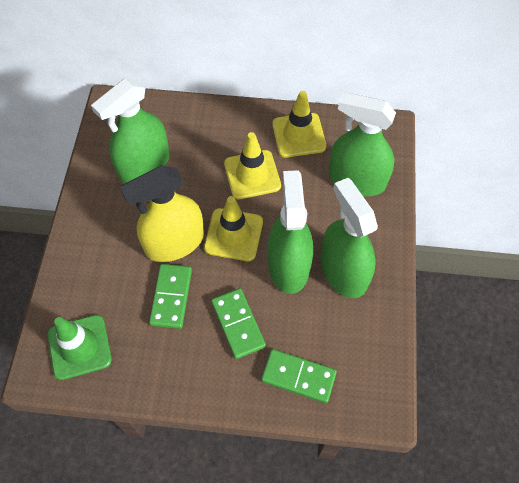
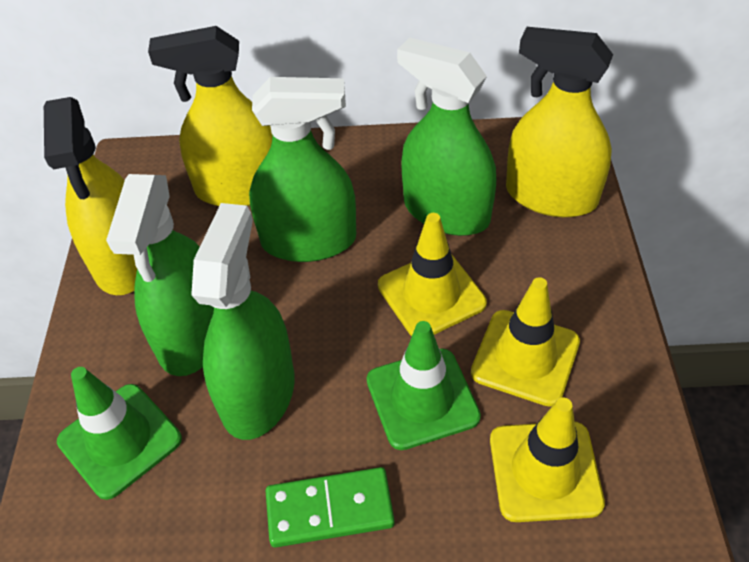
green domino: 3 -> 1
green traffic cone: 1 -> 2
yellow spray bottle: 1 -> 3

